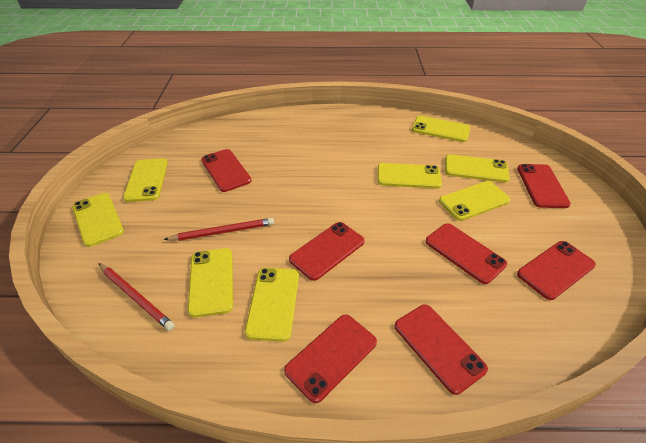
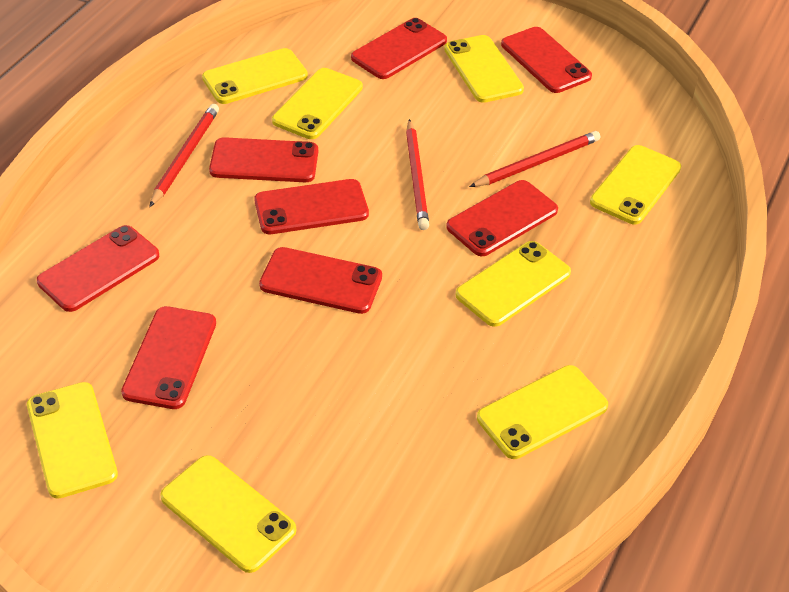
red pencil: 2 -> 3
red phone: 7 -> 8

